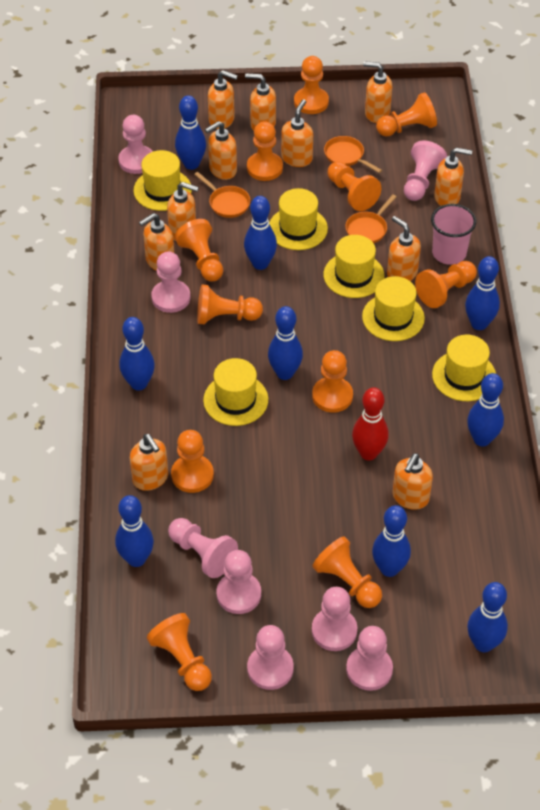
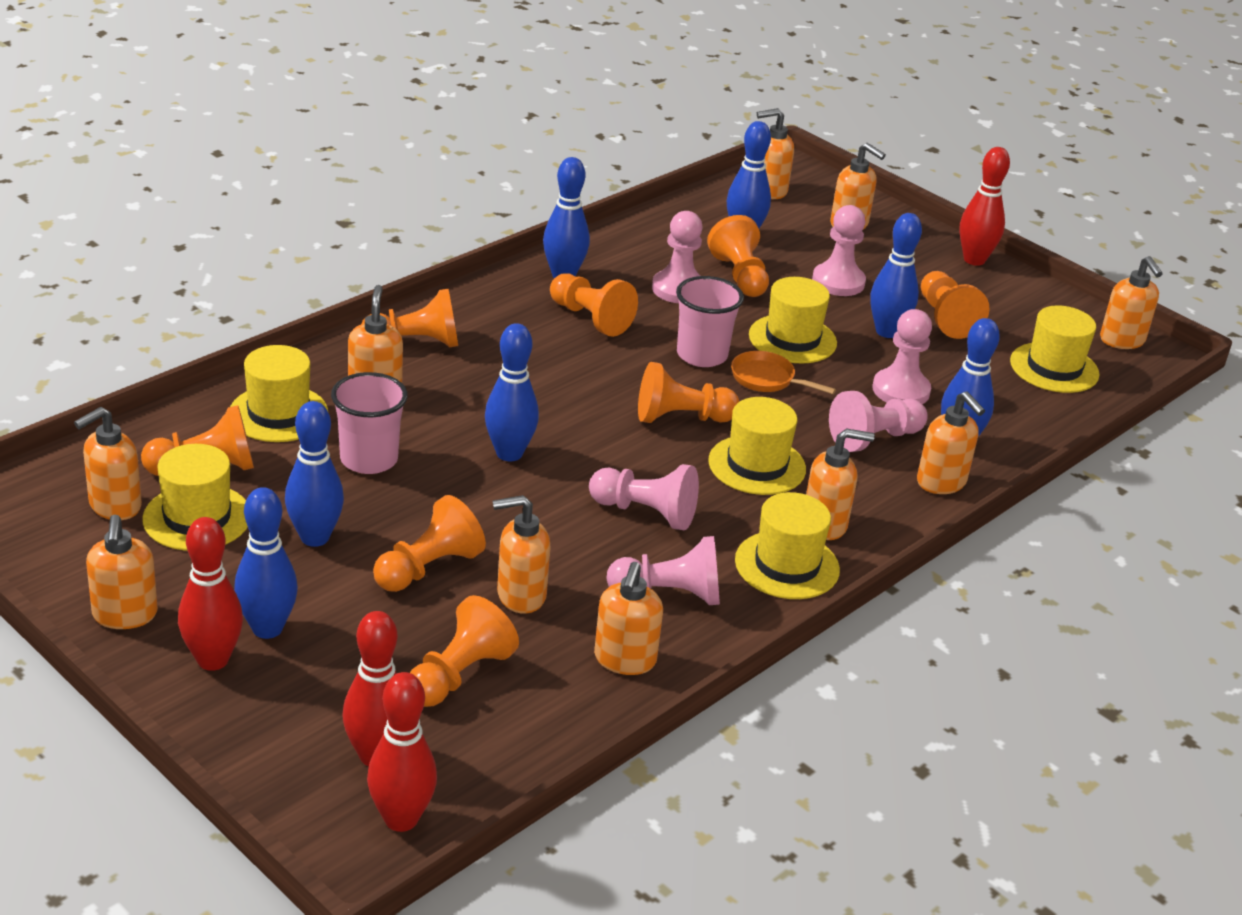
blue bowling pin: 9 -> 7
orange pan: 3 -> 1
orange pawn: 11 -> 8
orange soap dispenser: 11 -> 10
pink cup: 1 -> 2
pink pawn: 8 -> 6
red bowling pin: 1 -> 4

